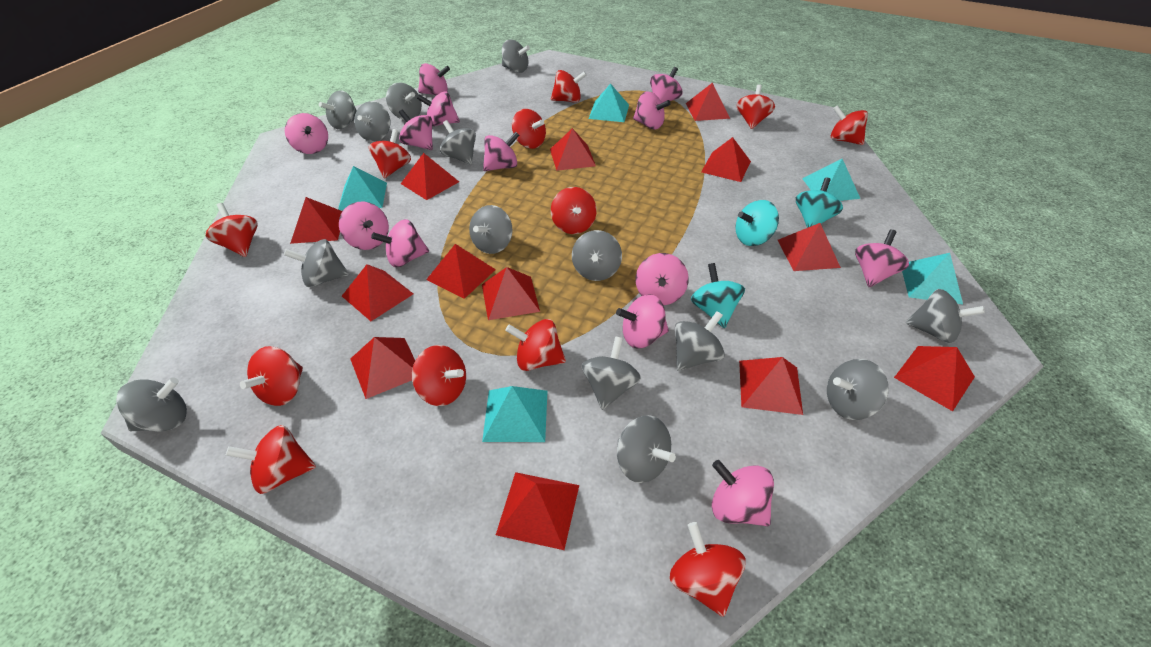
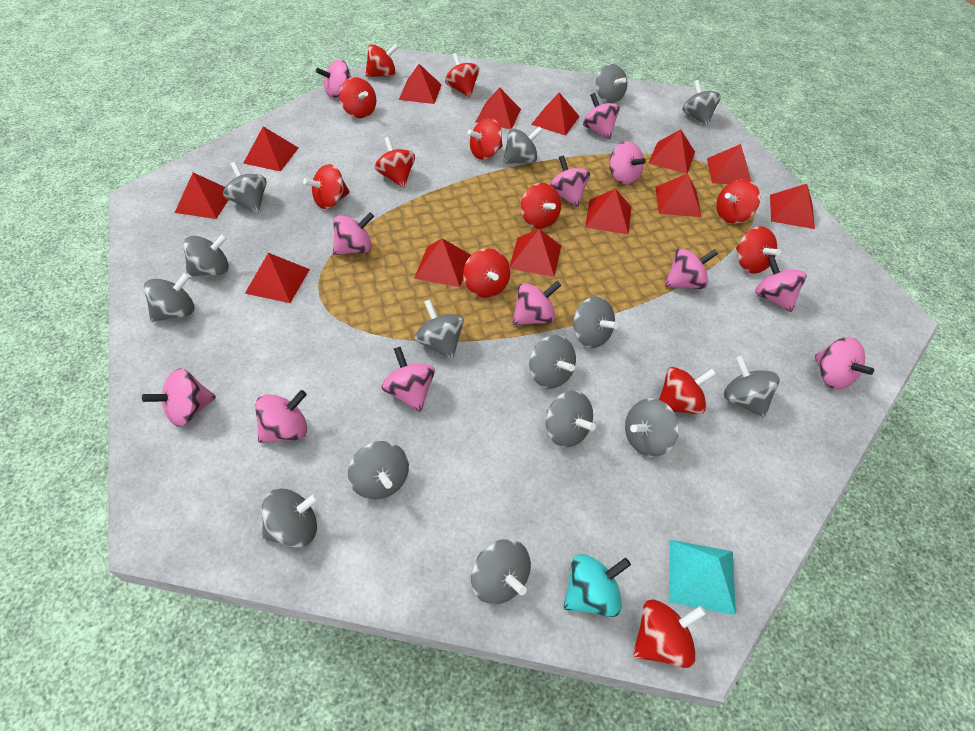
grey spinning top: 14 -> 15
pink spinning top: 13 -> 12
turquoise pyramid: 5 -> 1
turquoise spinning top: 3 -> 1

